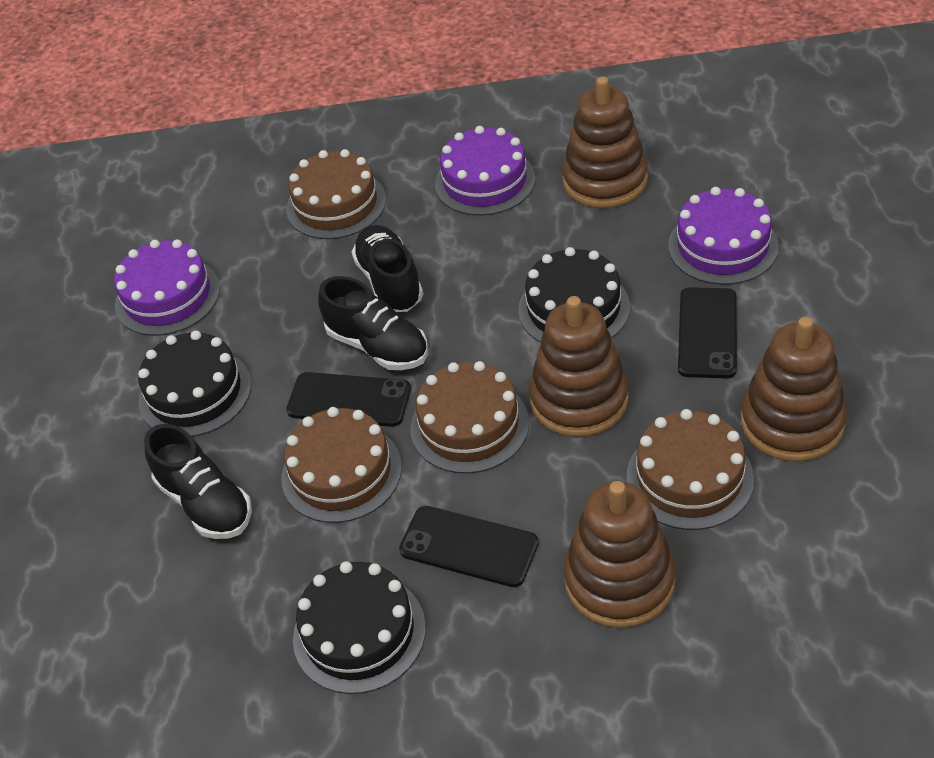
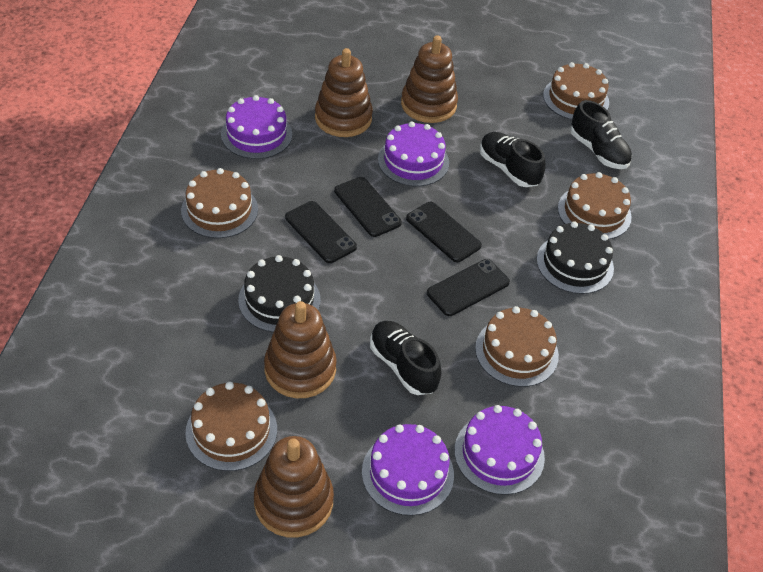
black cake: 3 -> 2
black phone: 3 -> 4
brown cake: 4 -> 5
purple cake: 3 -> 4

